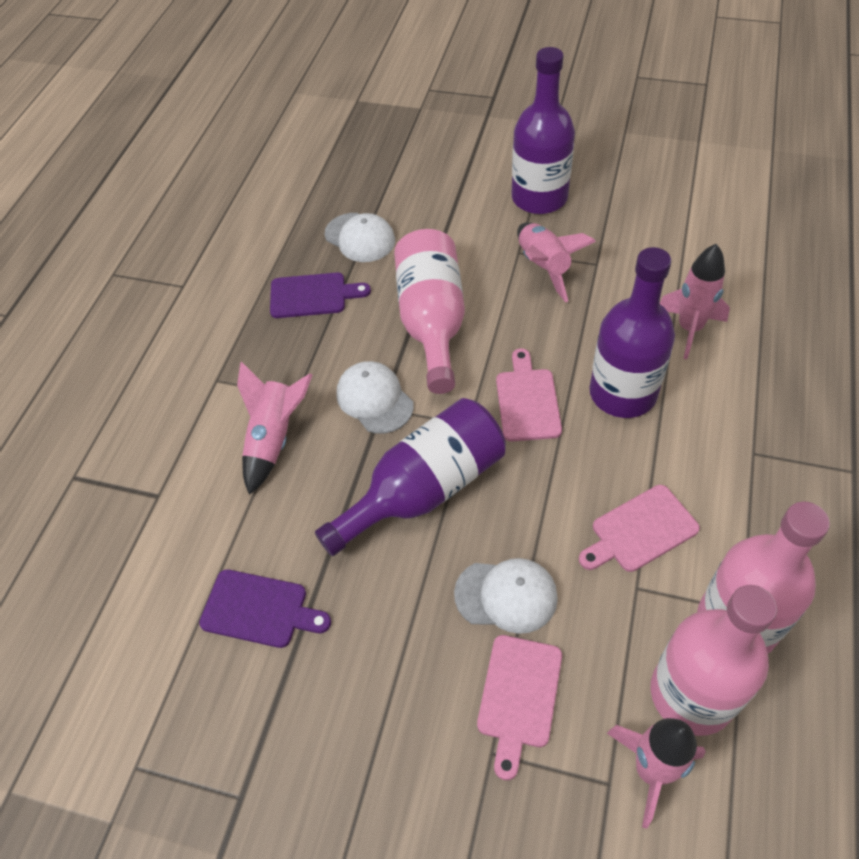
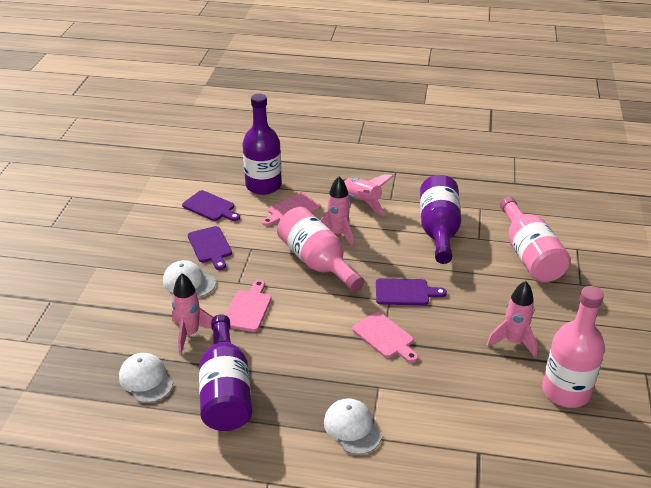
purple cutting board: 2 -> 3

